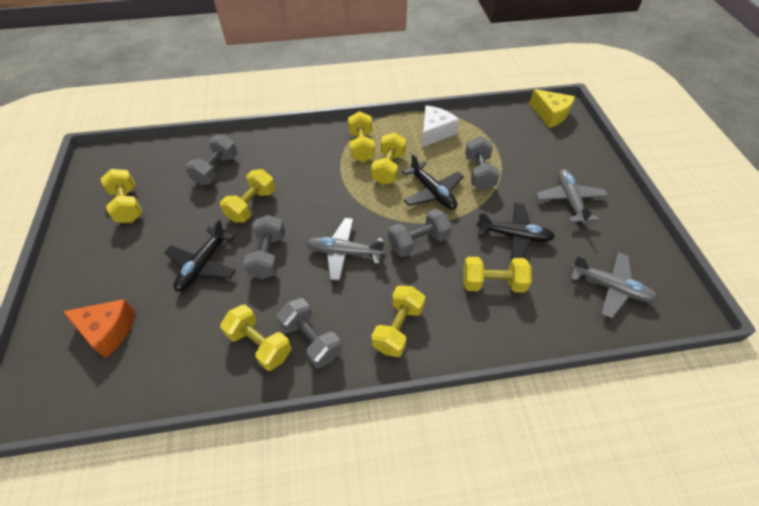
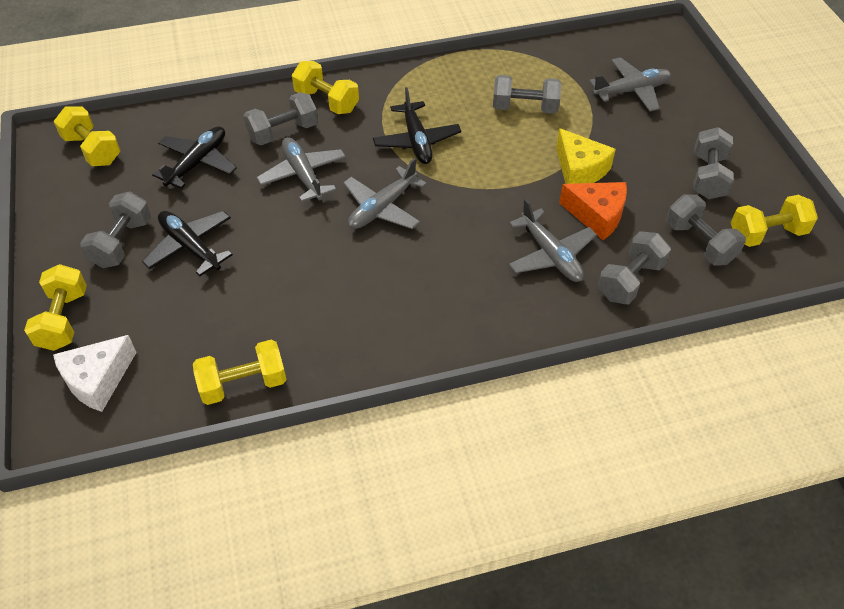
grey dumbbell: 5 -> 6
grey plane: 3 -> 4
yellow dumbbell: 7 -> 5

